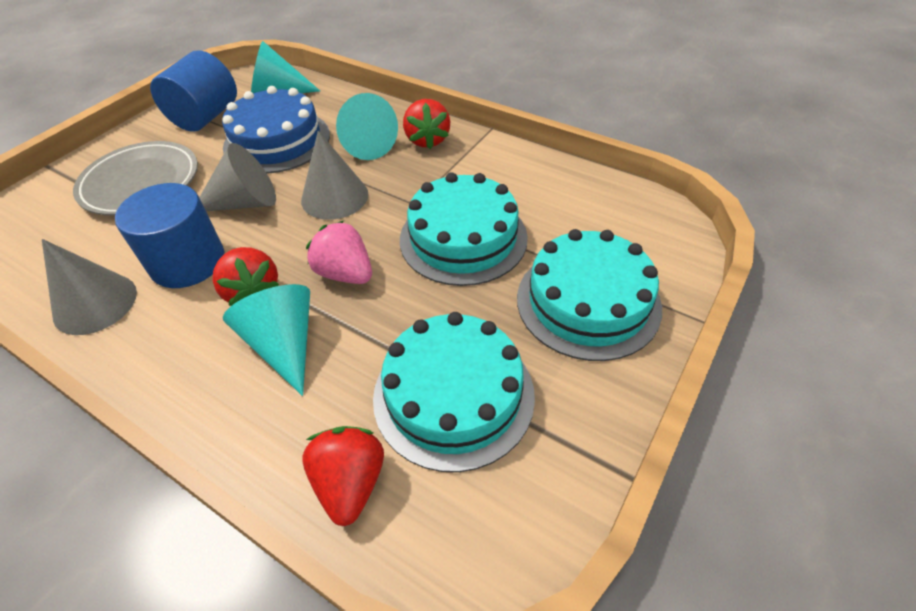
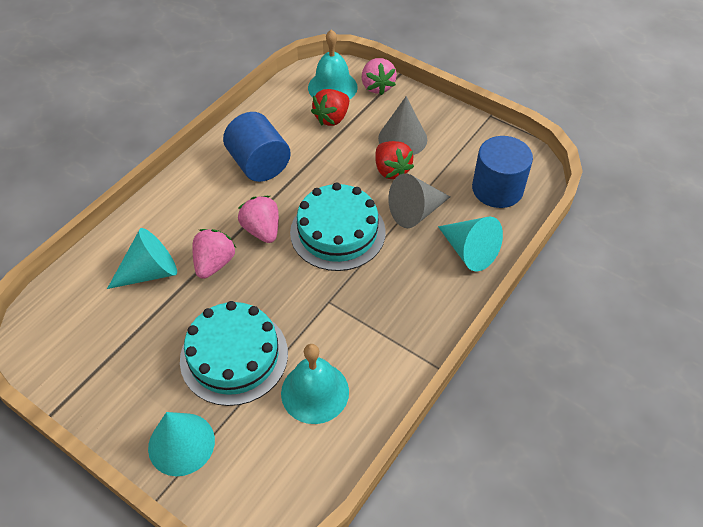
blue cake: 1 -> 0
grey cone: 3 -> 2
grey plate: 1 -> 0
pink strawberry: 1 -> 3
red strawberry: 3 -> 2
turquoise bell: 0 -> 2
turquoise cake: 3 -> 2

